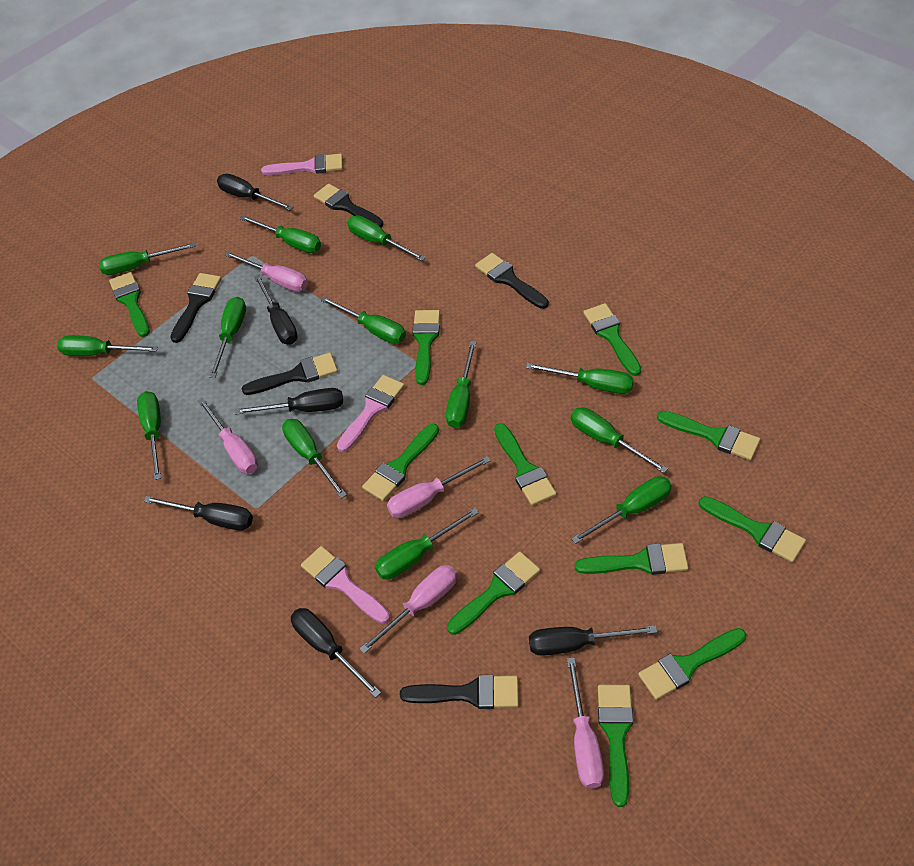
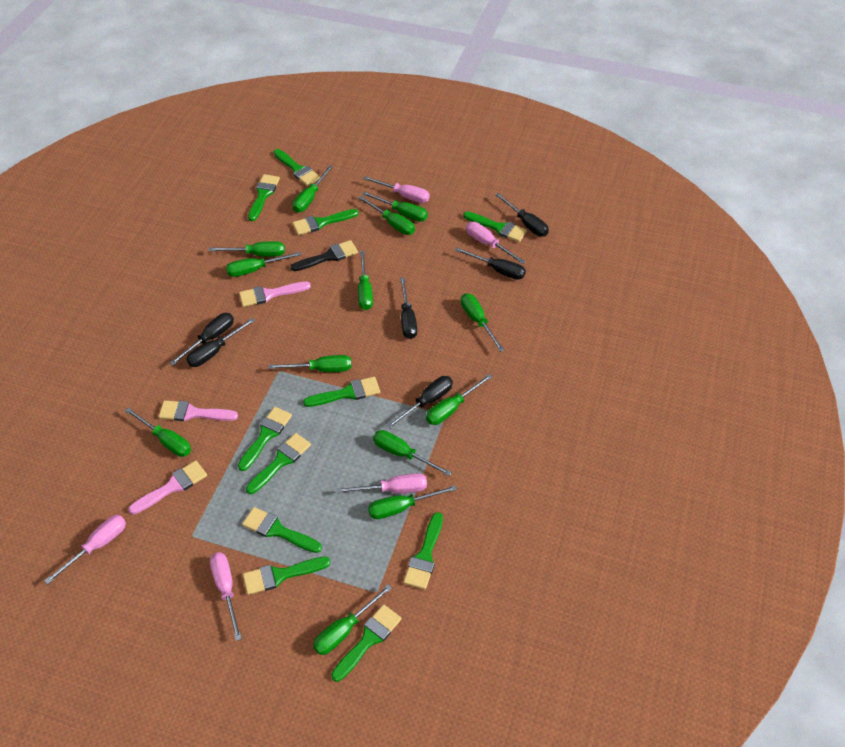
black brush: 5 -> 1

